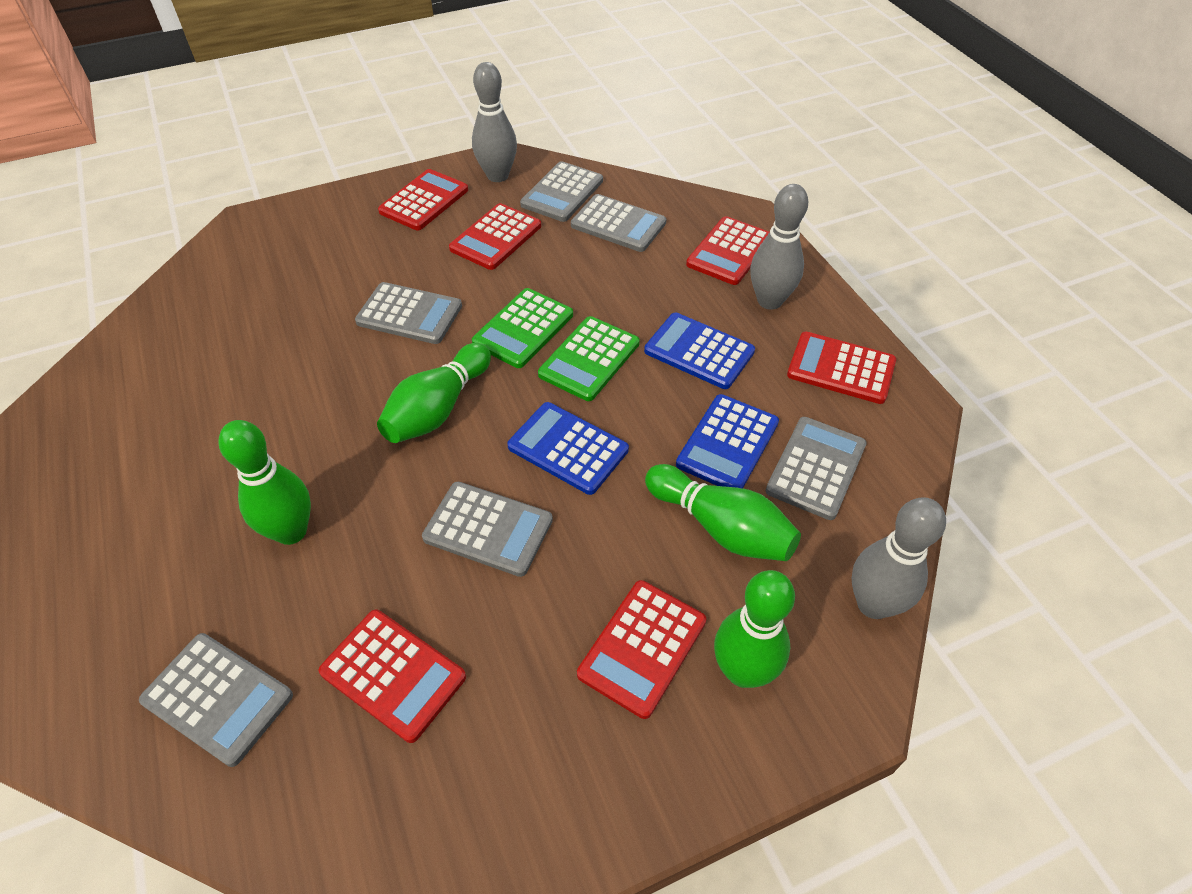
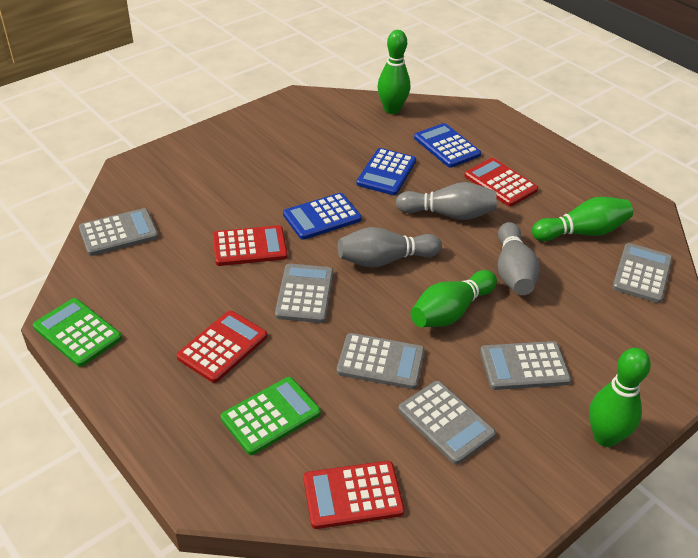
red calculator: 6 -> 4

